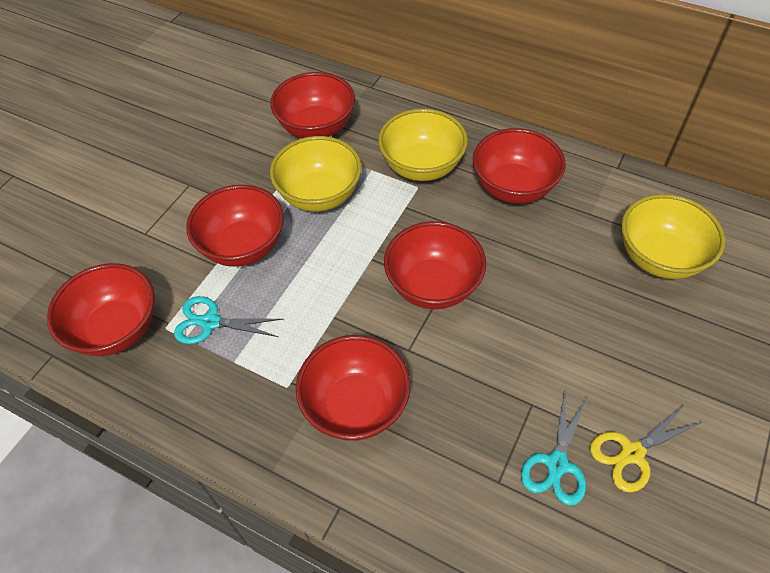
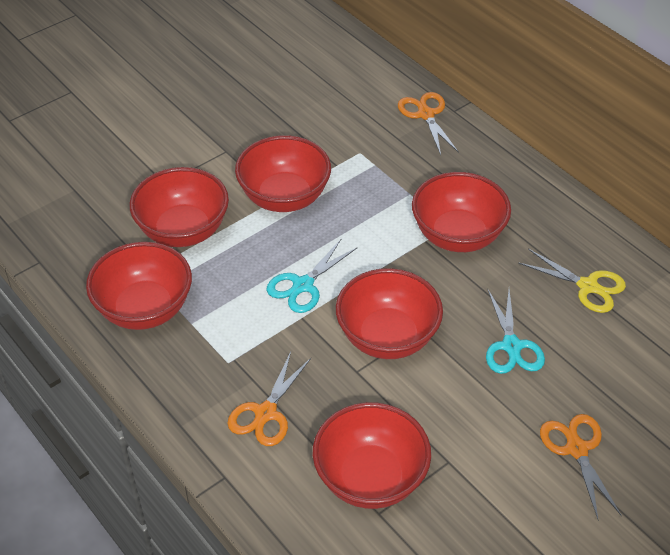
orange scissors: 0 -> 3
yellow bowl: 3 -> 0

